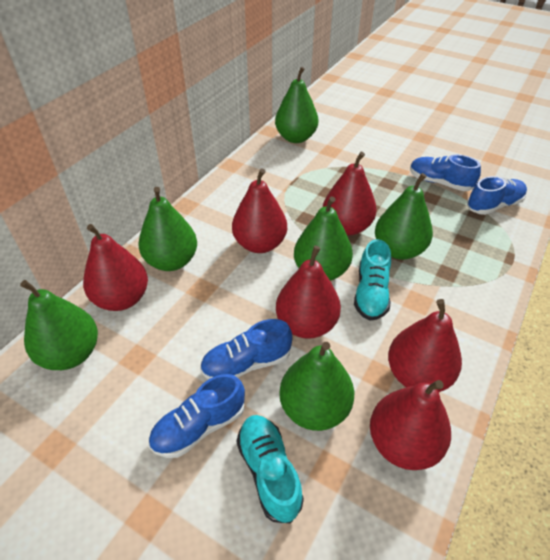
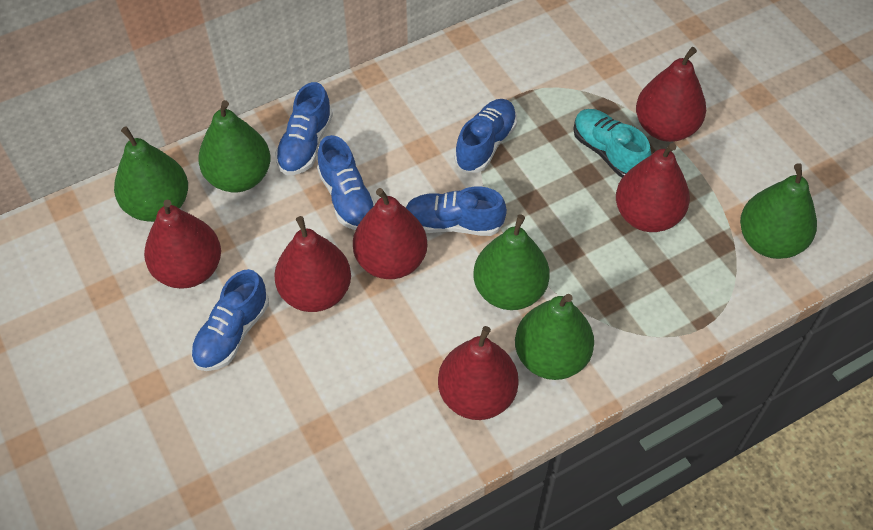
blue shoe: 4 -> 5
green pear: 6 -> 5
turquoise shoe: 2 -> 1

